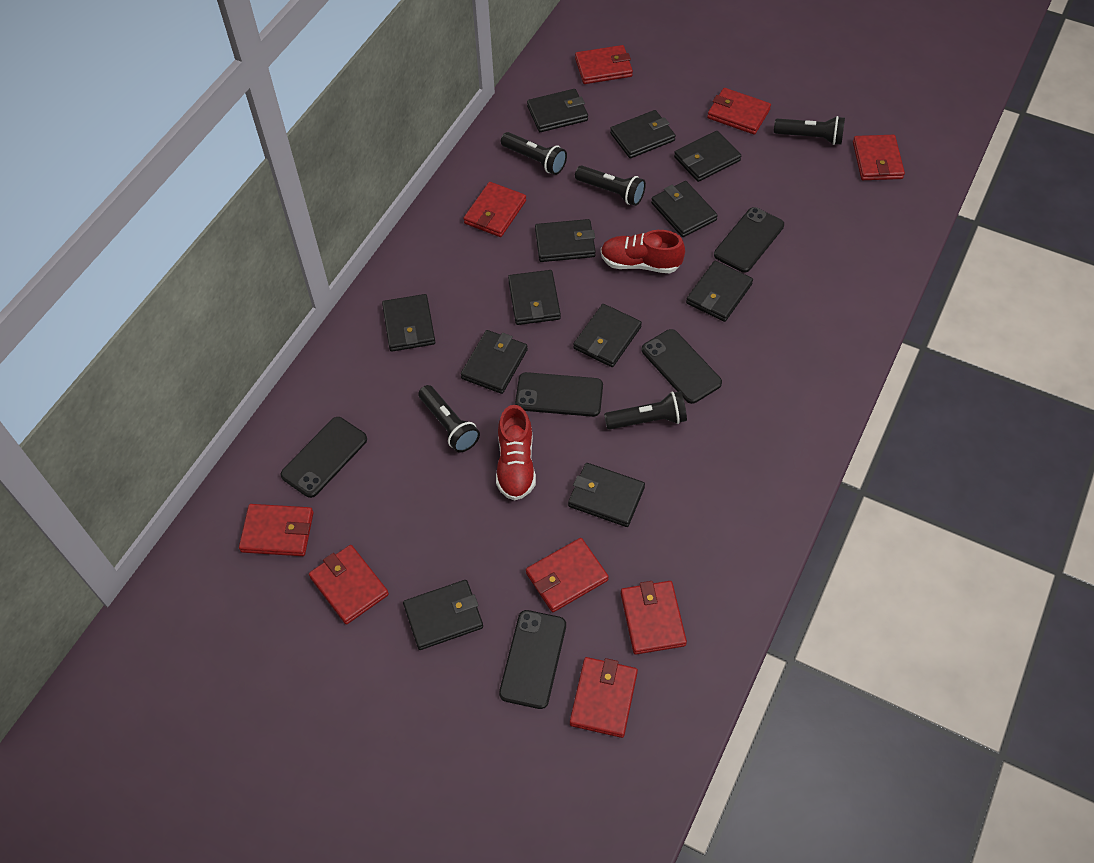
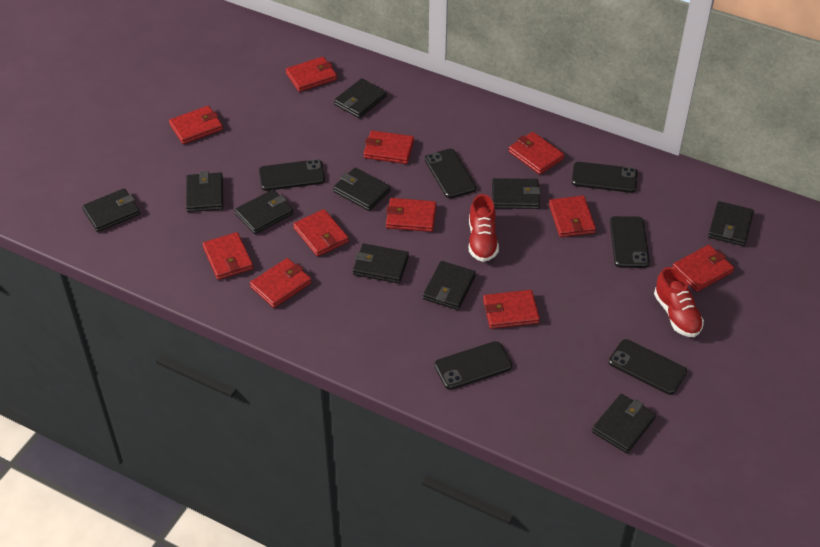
black flashlight: 5 -> 0
black phone: 5 -> 6
black wallet: 12 -> 10
red wallet: 9 -> 11

